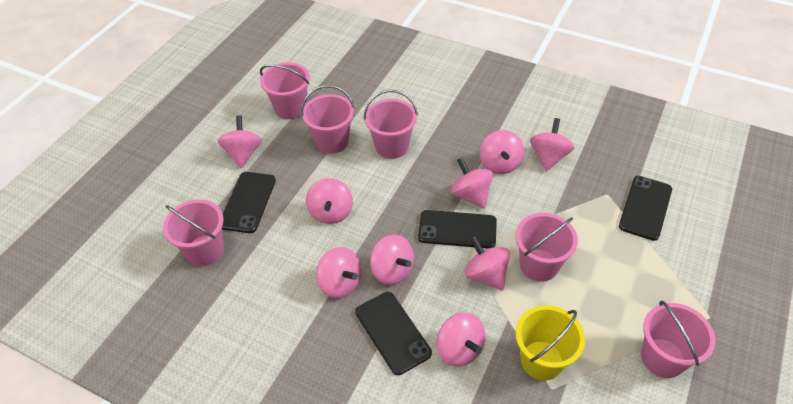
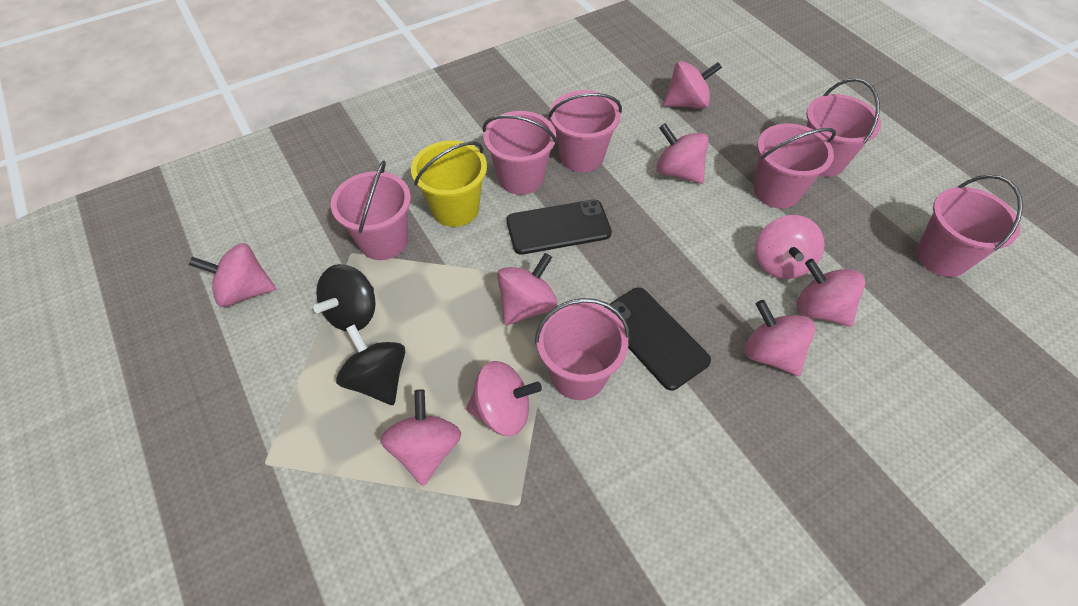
black phone: 4 -> 2
black spinning top: 0 -> 2
pink bucket: 6 -> 7

